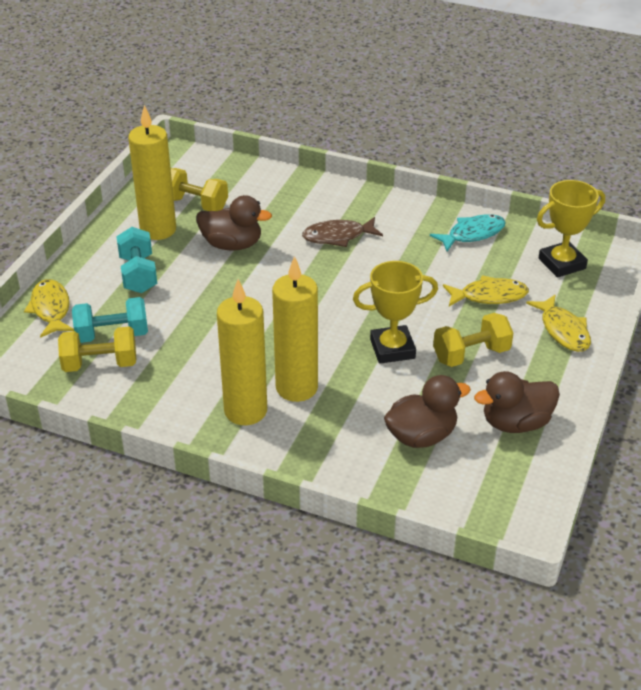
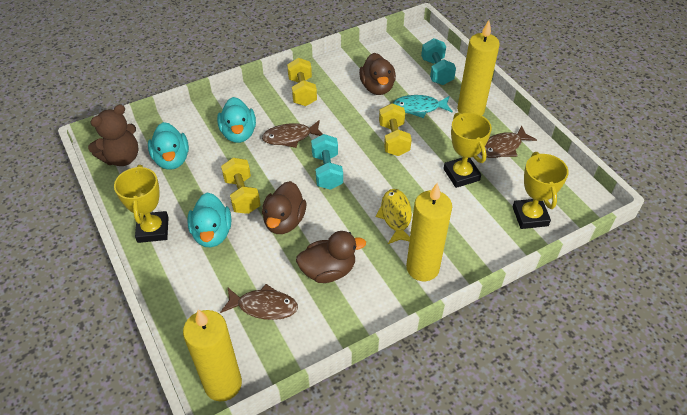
brown fish: 1 -> 3
brown teddy bear: 0 -> 1
turquoise duck: 0 -> 3
yellow fish: 3 -> 1
yellow trophy: 2 -> 3

